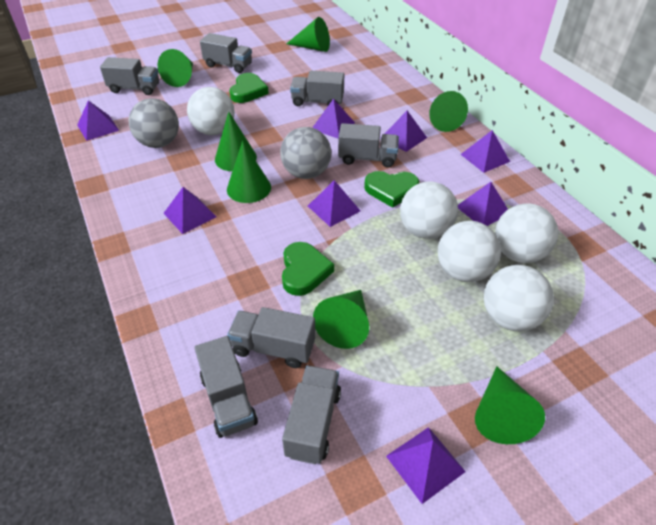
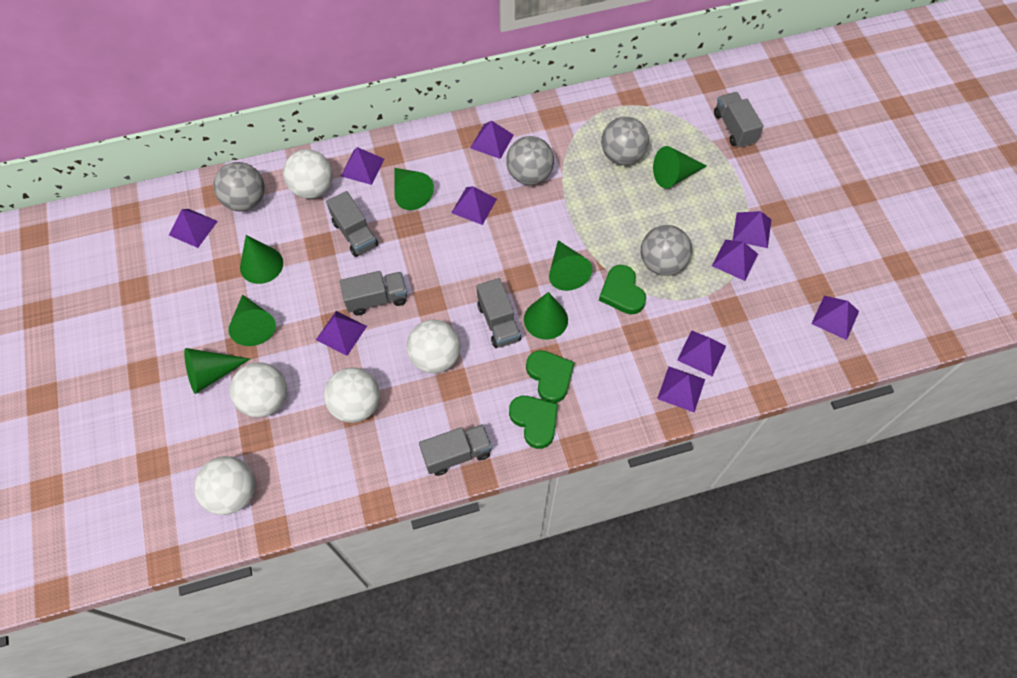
grey ball: 2 -> 4
grey truck: 7 -> 5
purple pyramid: 8 -> 10

